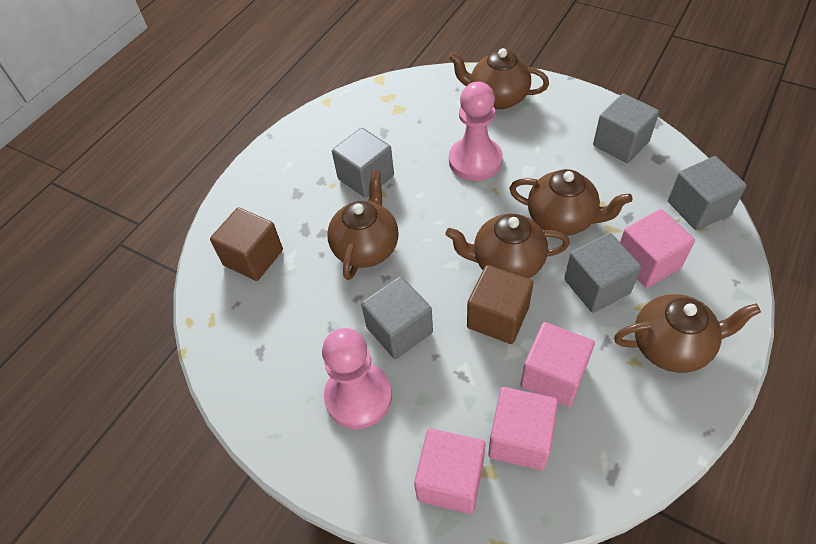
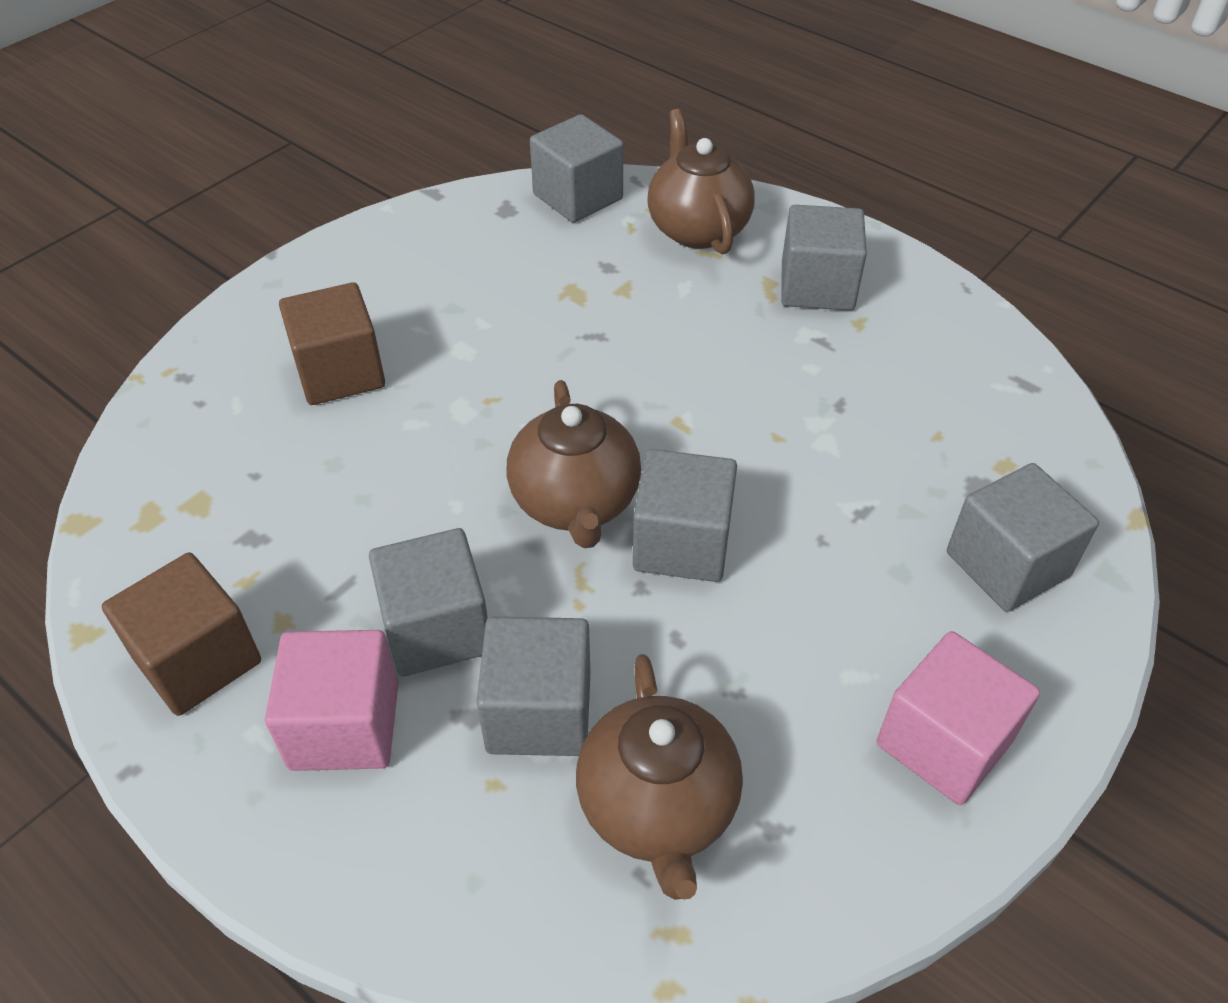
brown teapot: 5 -> 3
grey cube: 5 -> 6
pink cube: 4 -> 2
pink pawn: 2 -> 0

